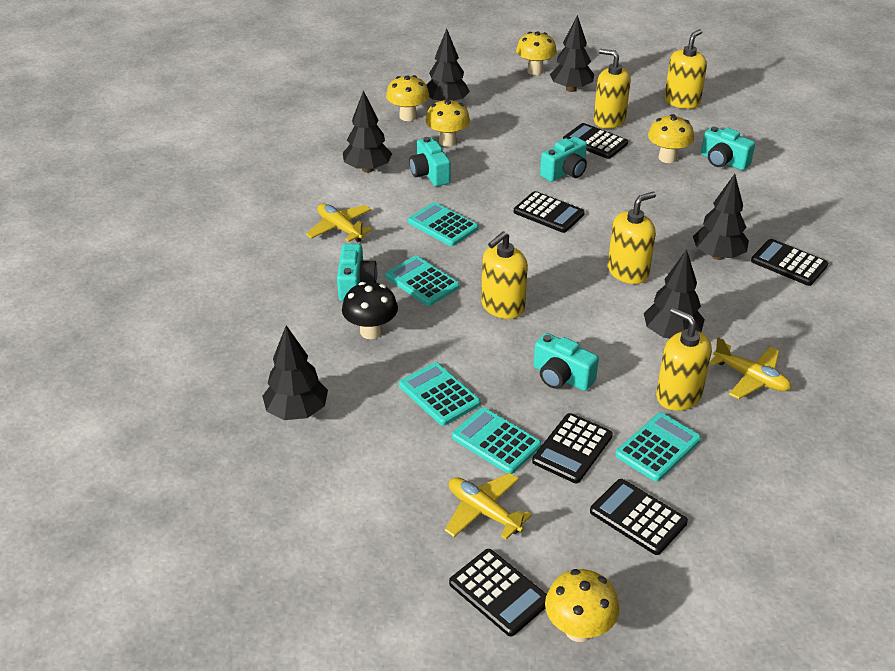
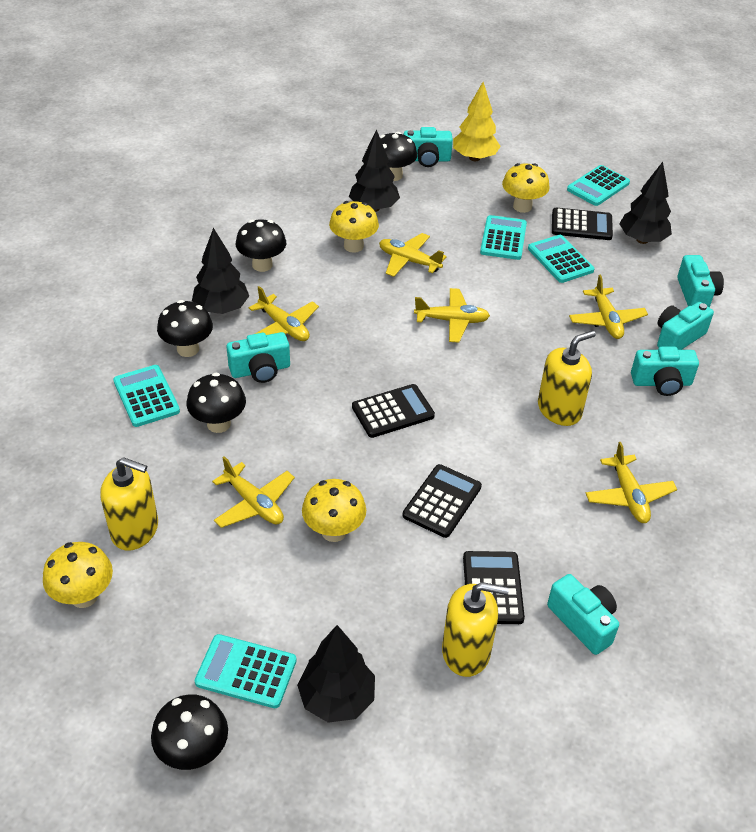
black calculator: 6 -> 4
black mushroom: 1 -> 5
black tree: 6 -> 4
turquoise camera: 5 -> 6
yellow mushroom: 5 -> 4
yellow plane: 3 -> 6
yellow soap dispenser: 5 -> 3
yellow tree: 0 -> 1

